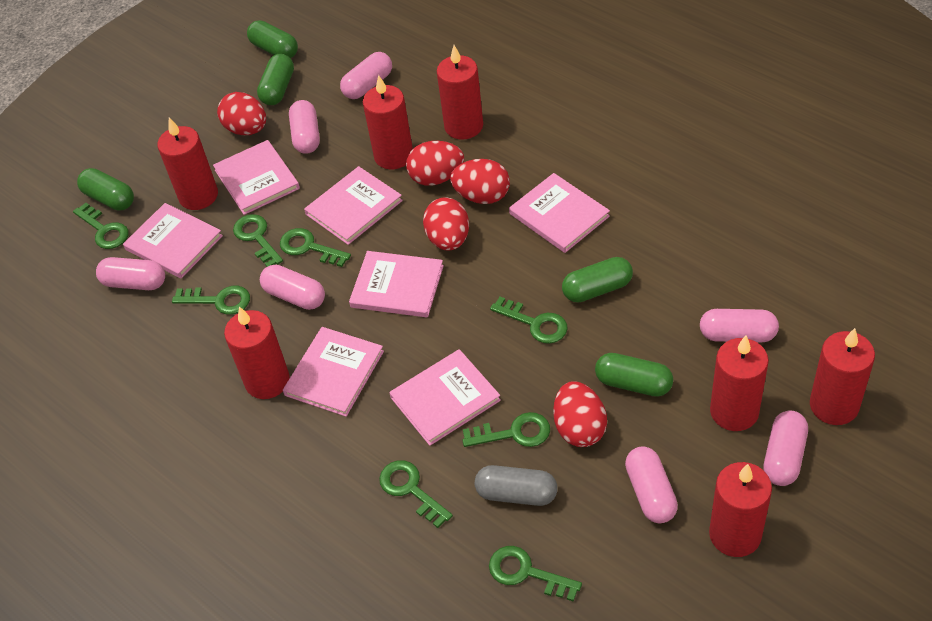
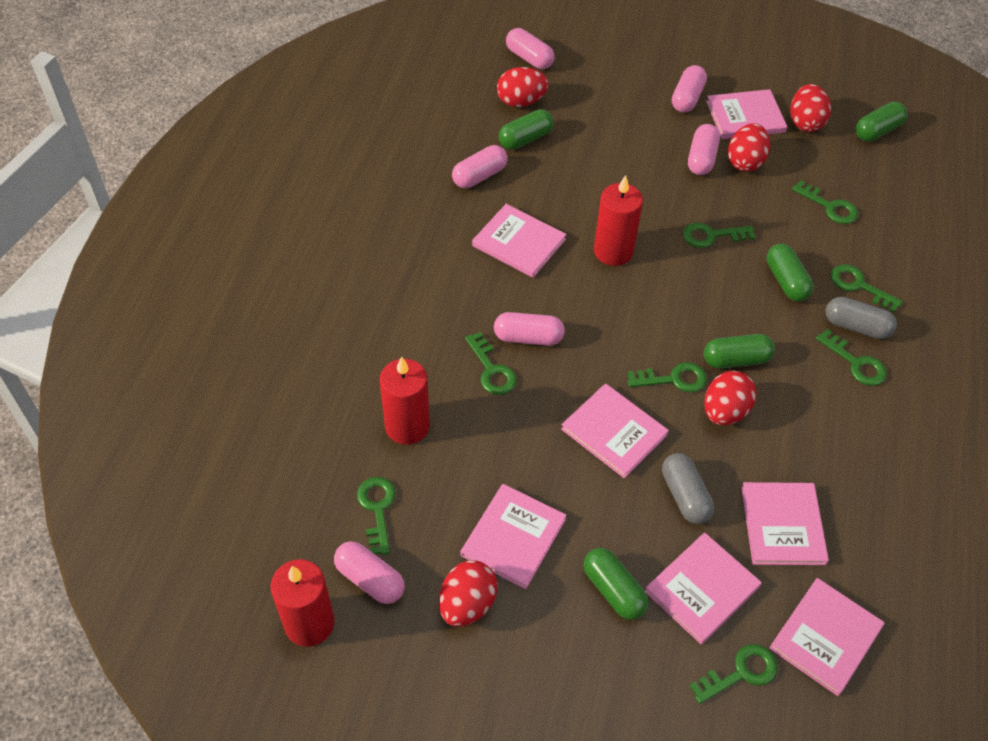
grey capsule: 1 -> 2
pink capsule: 7 -> 6
red candle: 7 -> 3

